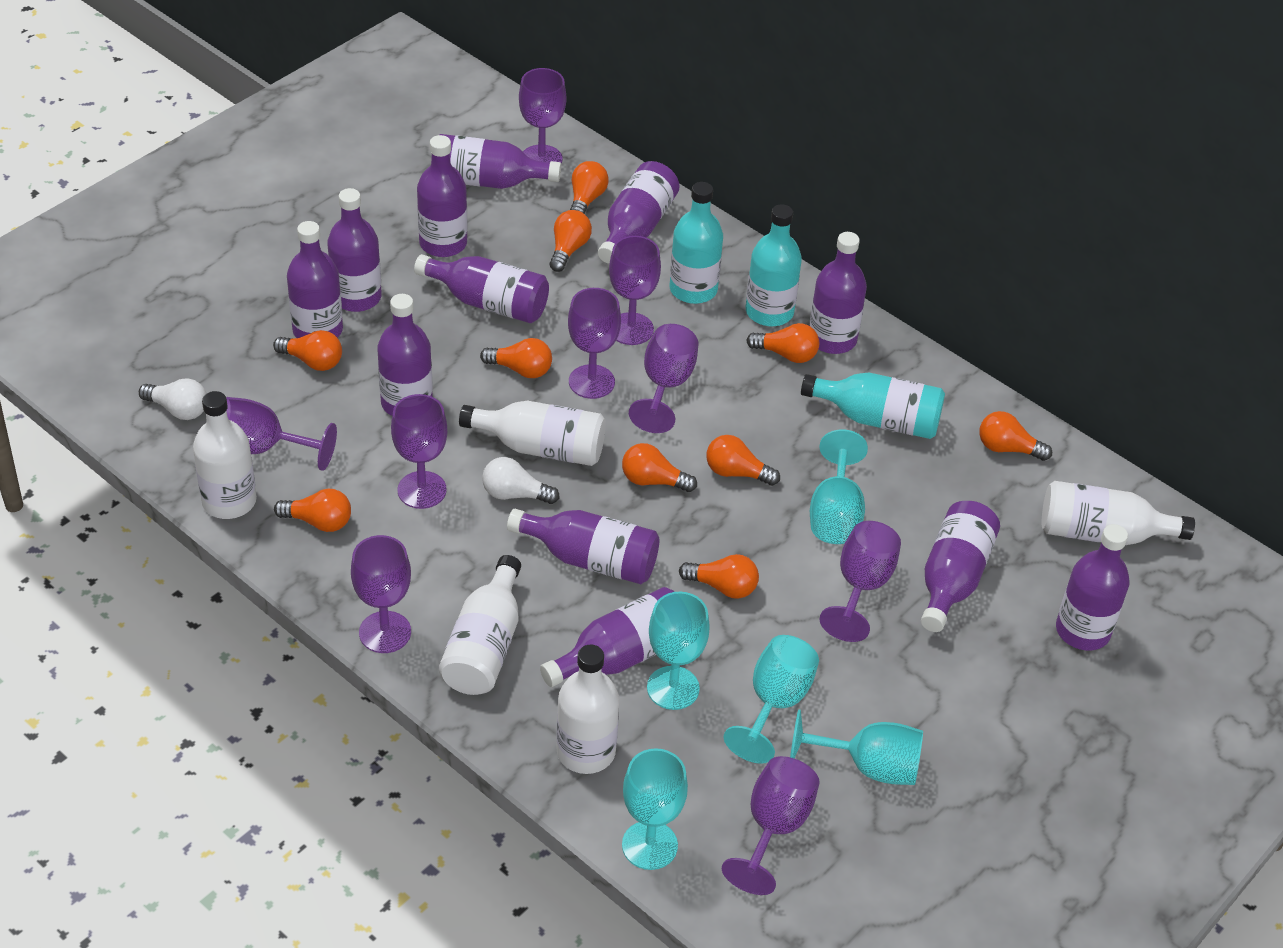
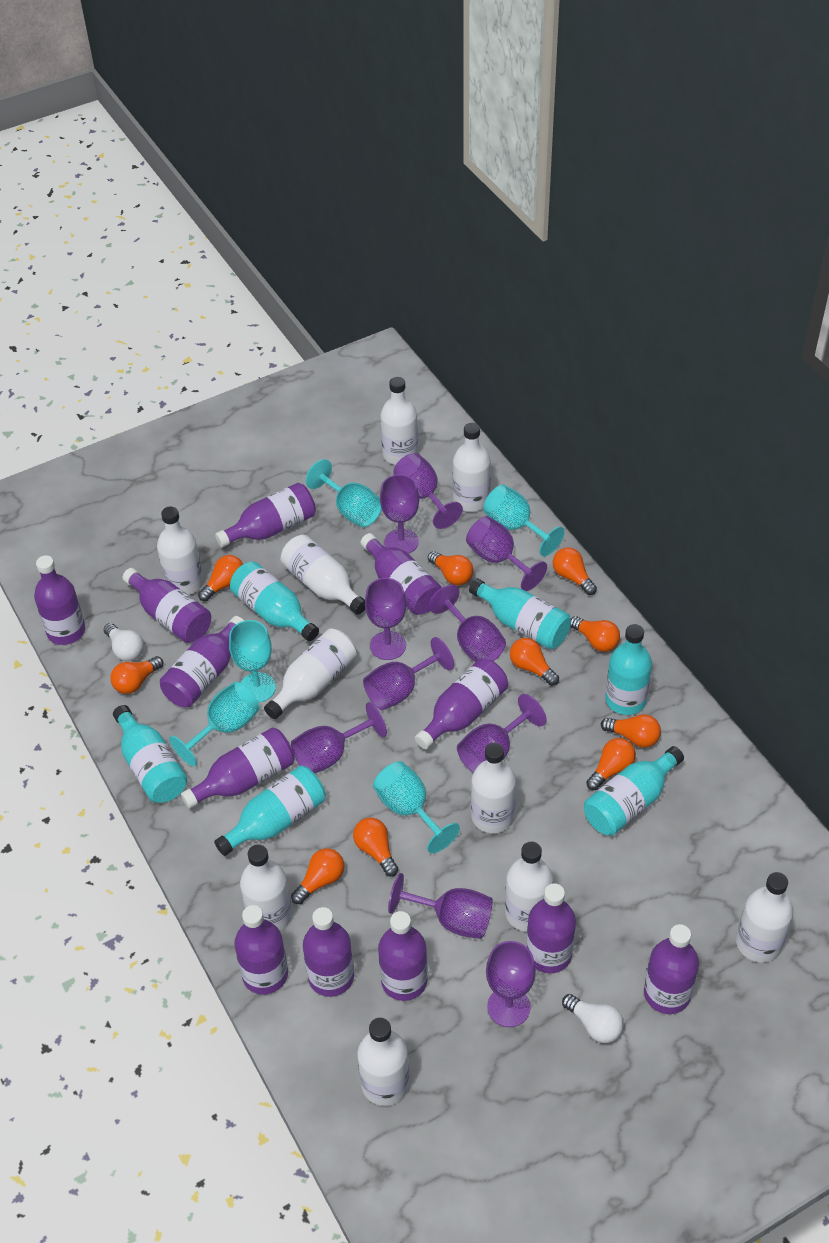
purple goblet: 9 -> 10
turquoise bottle: 3 -> 6
white bottle: 5 -> 10

